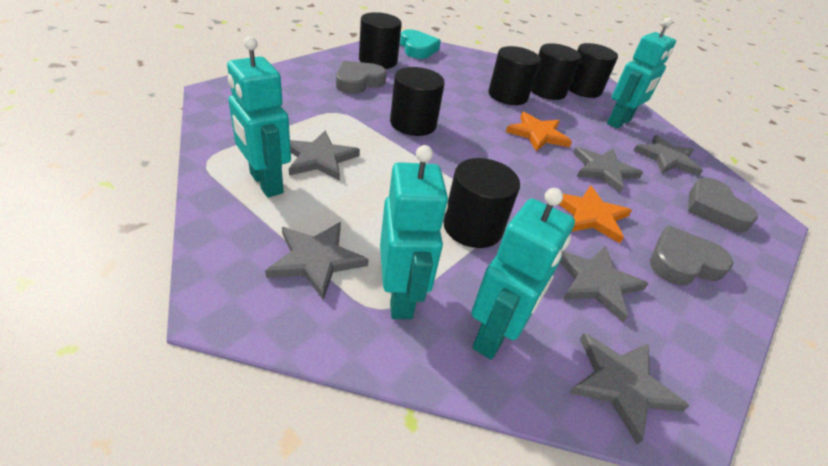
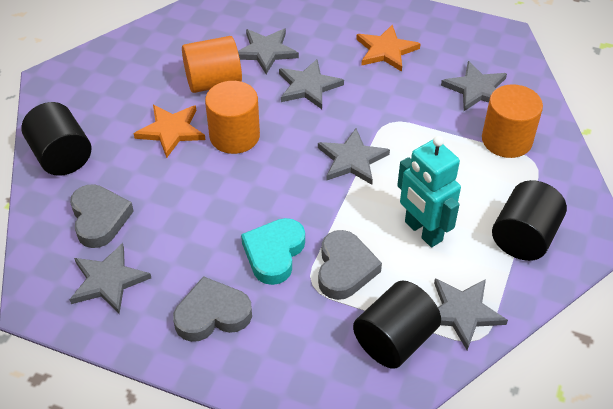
black cylinder: 6 -> 3
orange cylinder: 0 -> 3
turquoise robot: 4 -> 1

